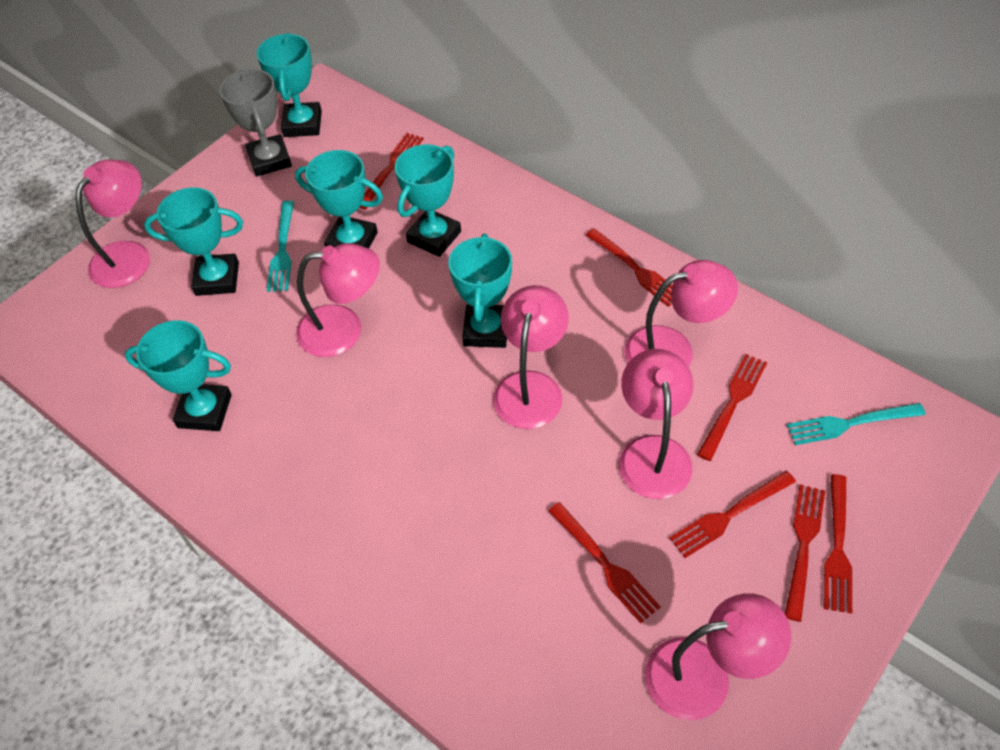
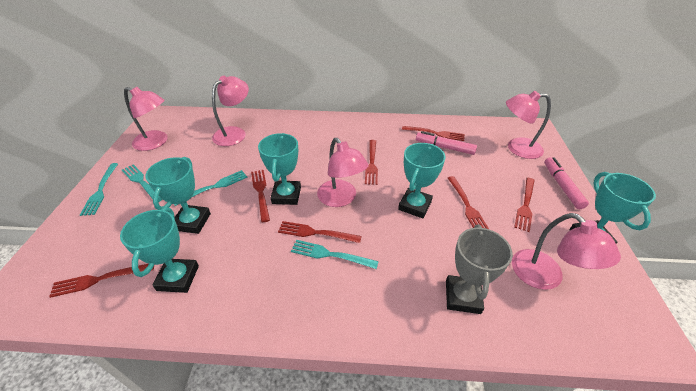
pink lamp: 6 -> 5
pink marker: 0 -> 2
turquoise fork: 2 -> 4
turquoise trophy: 6 -> 5

